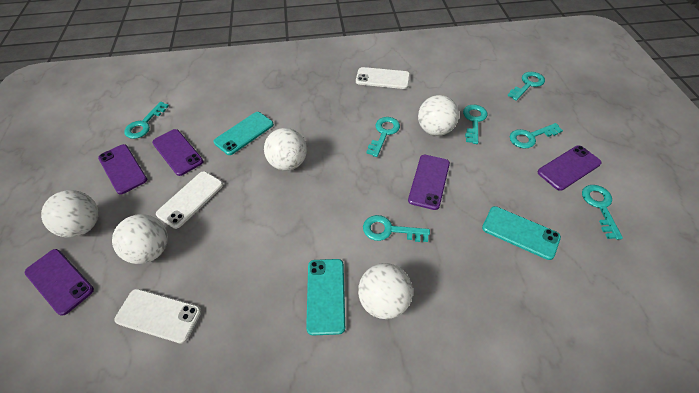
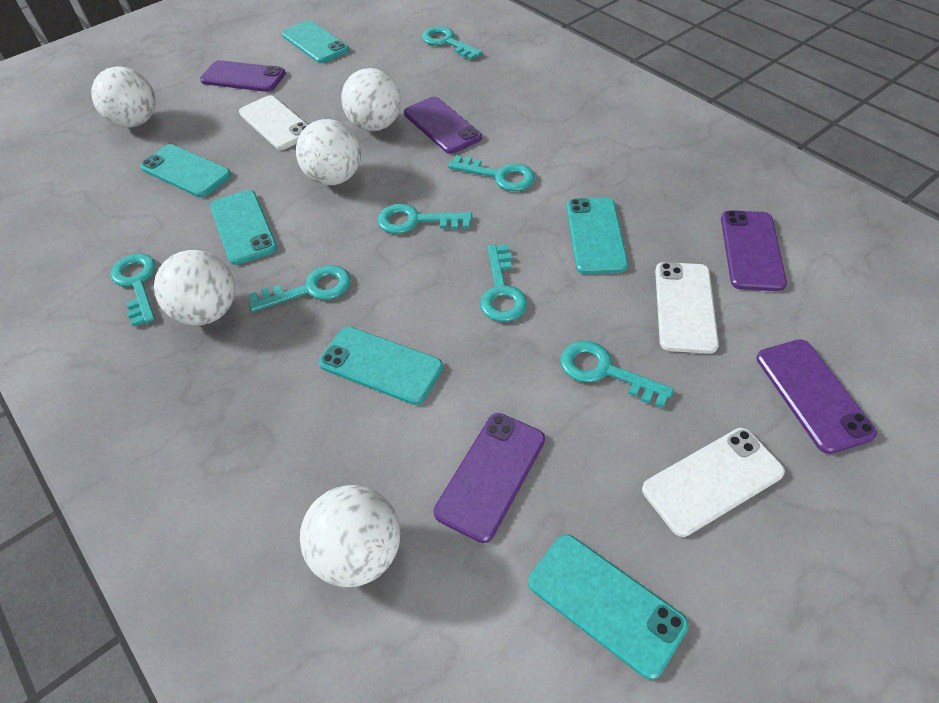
turquoise phone: 3 -> 6

